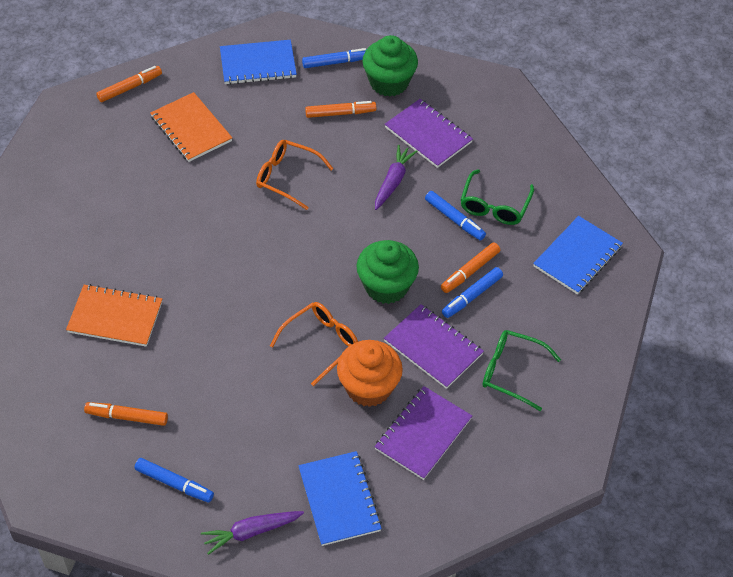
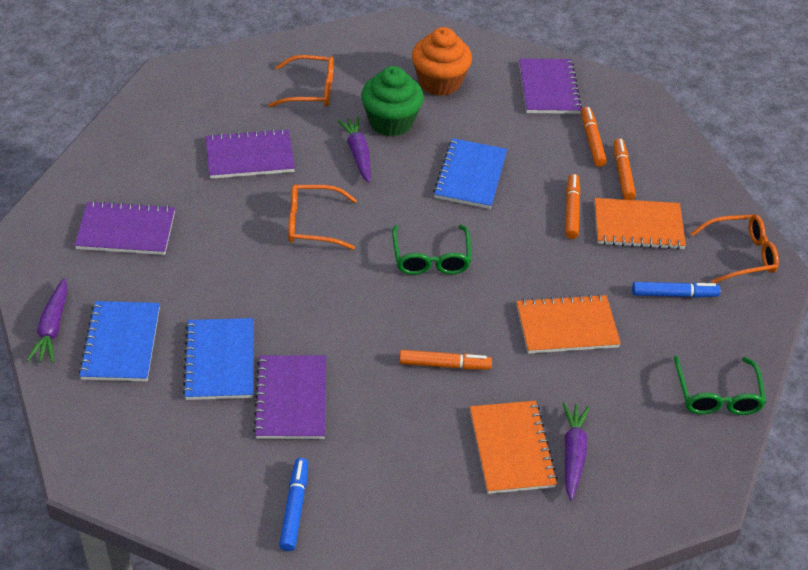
blue marker: 4 -> 2
green cupcake: 2 -> 1
orange glasses: 2 -> 3
orange notebook: 2 -> 3
purple carrot: 2 -> 3
purple notebook: 3 -> 4

